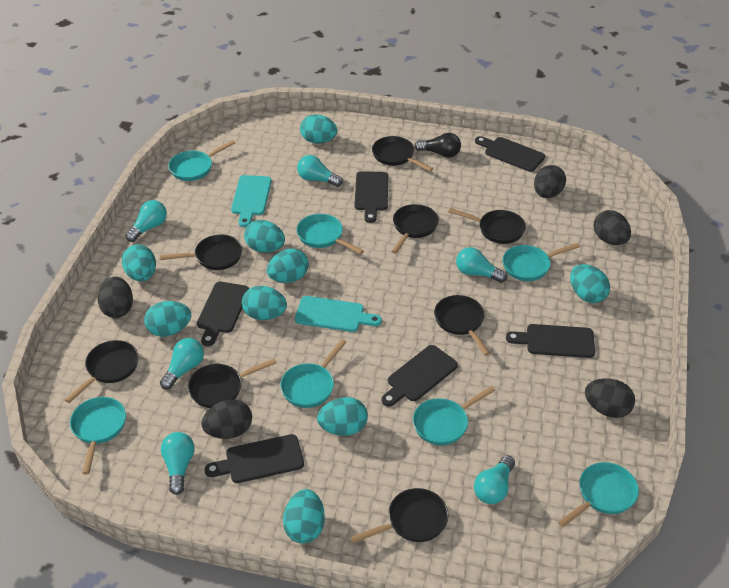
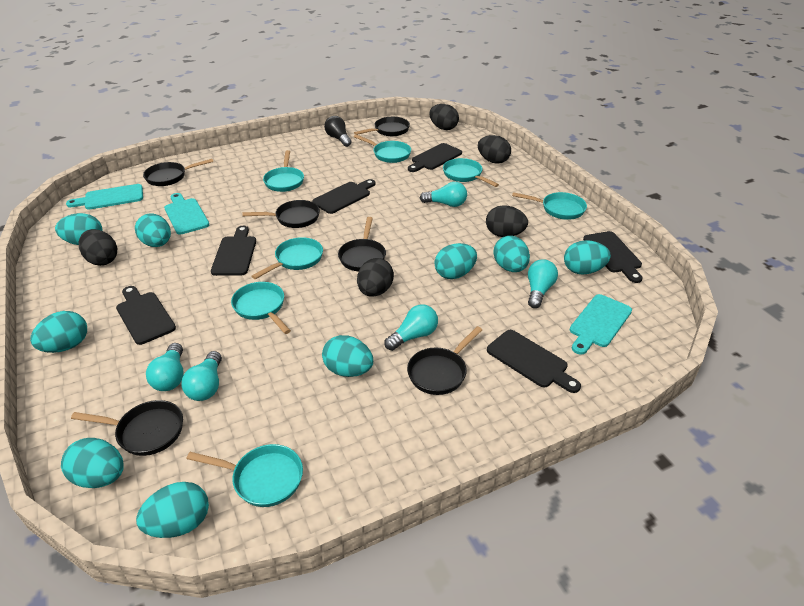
black pan: 8 -> 6
turquoise cutting board: 2 -> 3
turquoise light bulb: 6 -> 5

